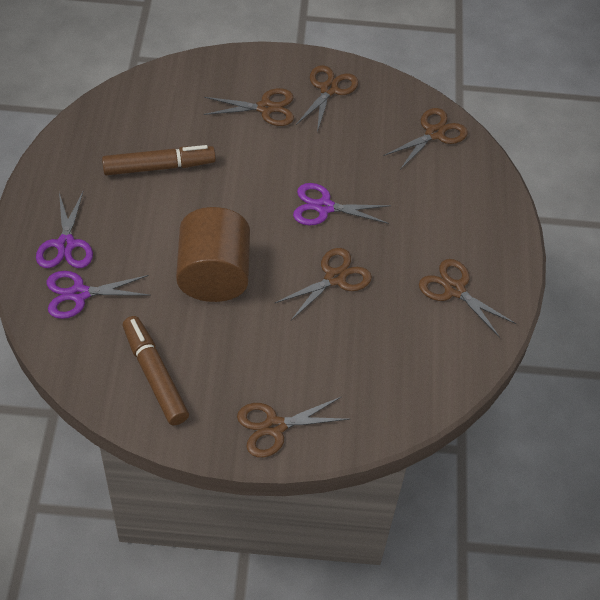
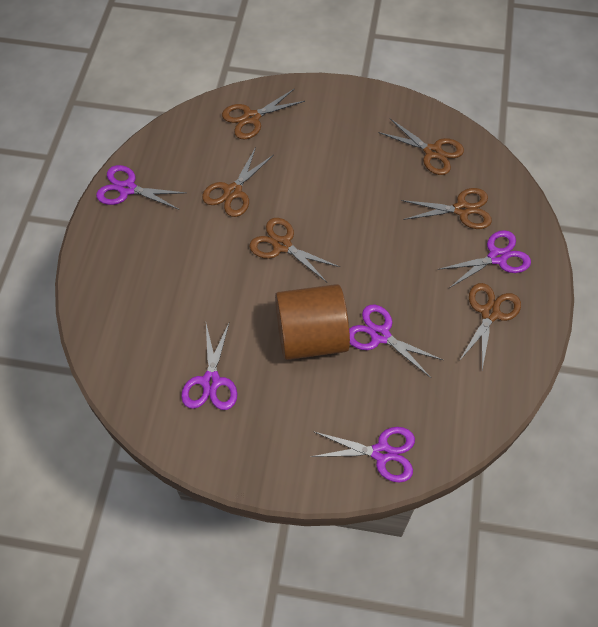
brown marker: 2 -> 0
purple scissors: 3 -> 5

